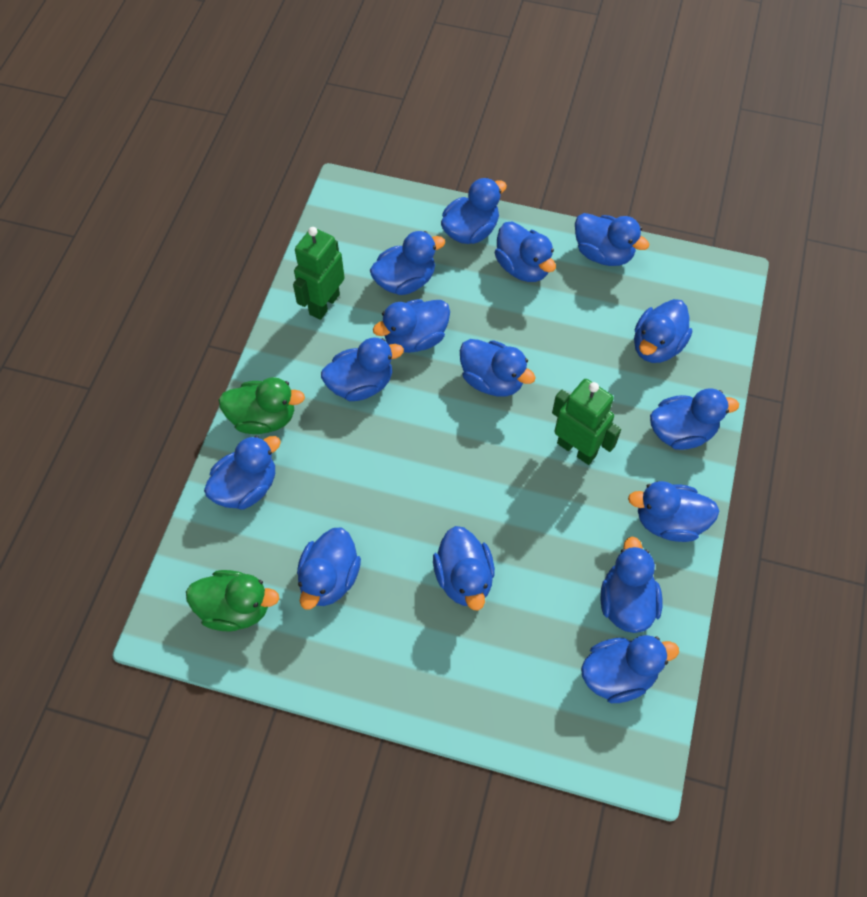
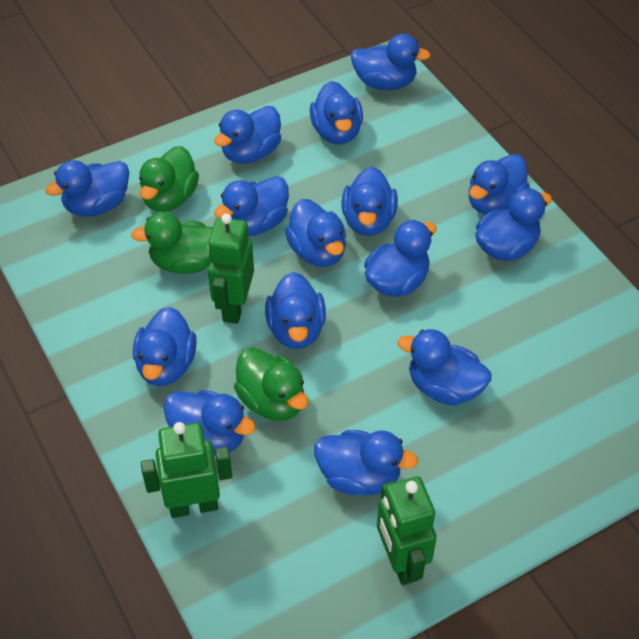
green duck: 2 -> 3
green robot: 2 -> 3

